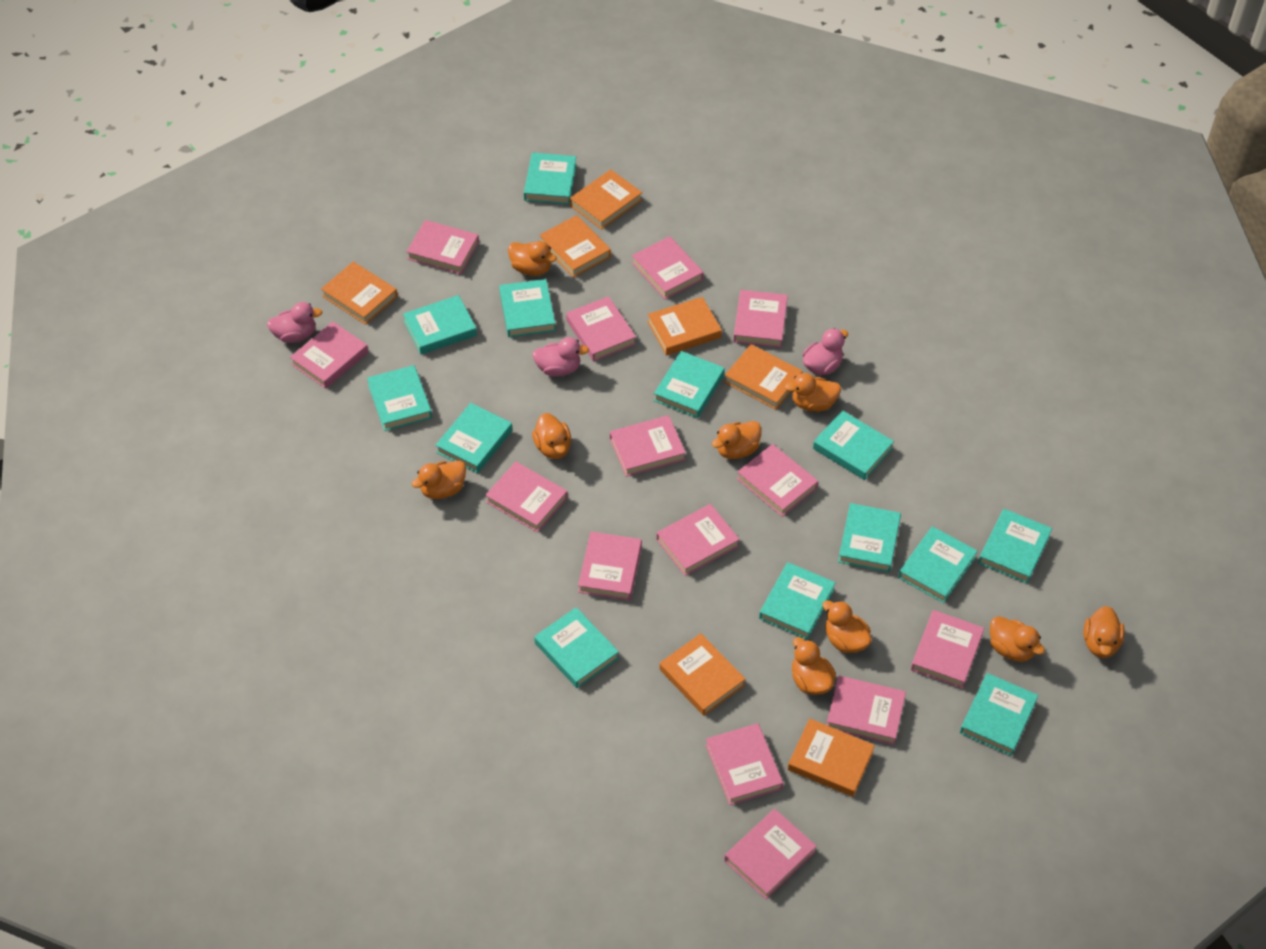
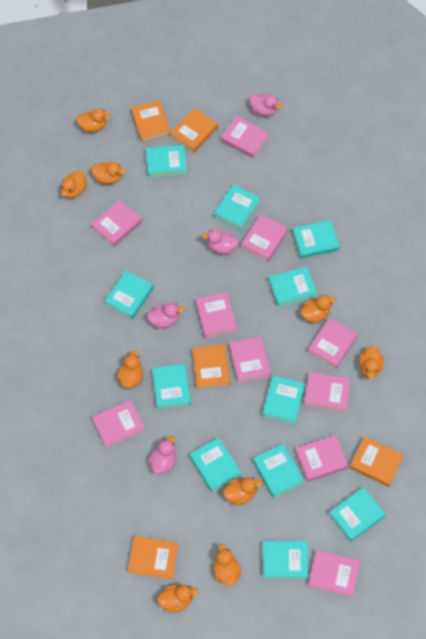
orange book: 7 -> 5
pink book: 14 -> 10
pink duck: 3 -> 4
turquoise book: 13 -> 11

